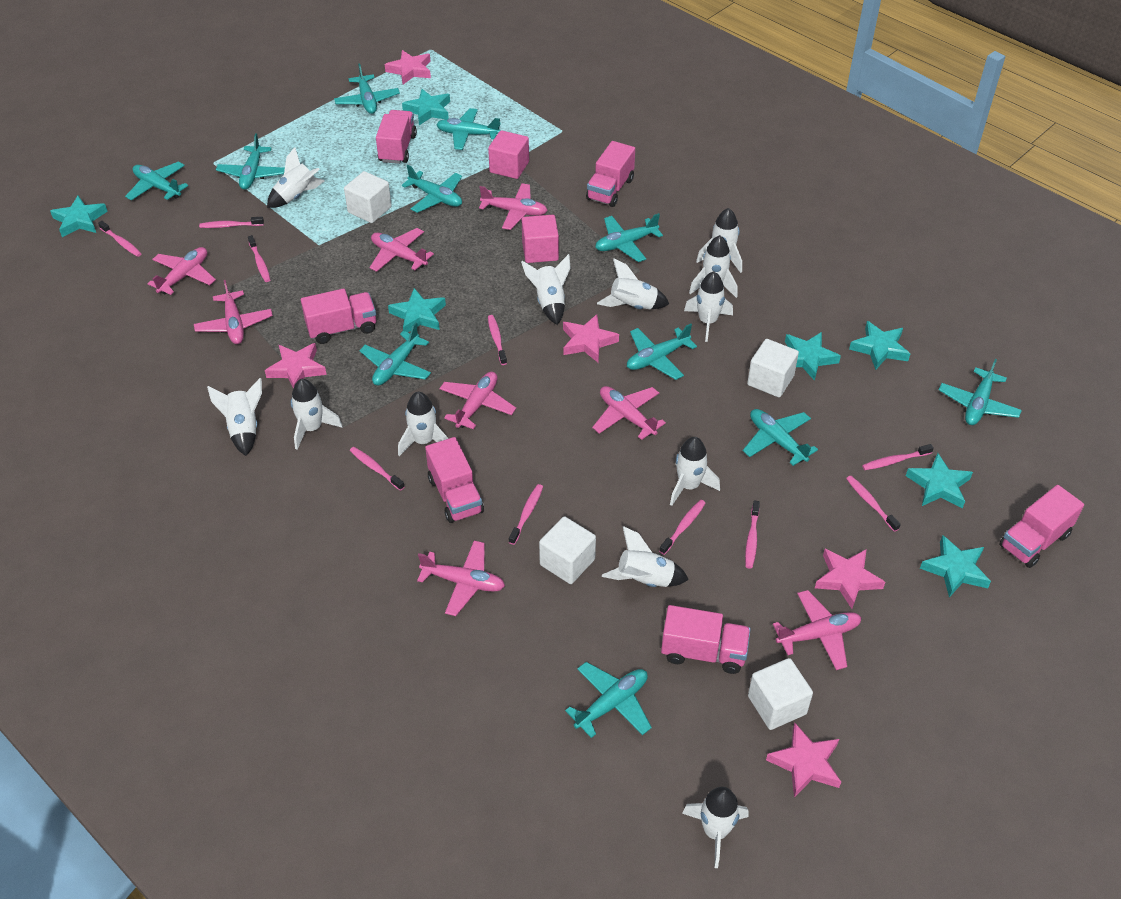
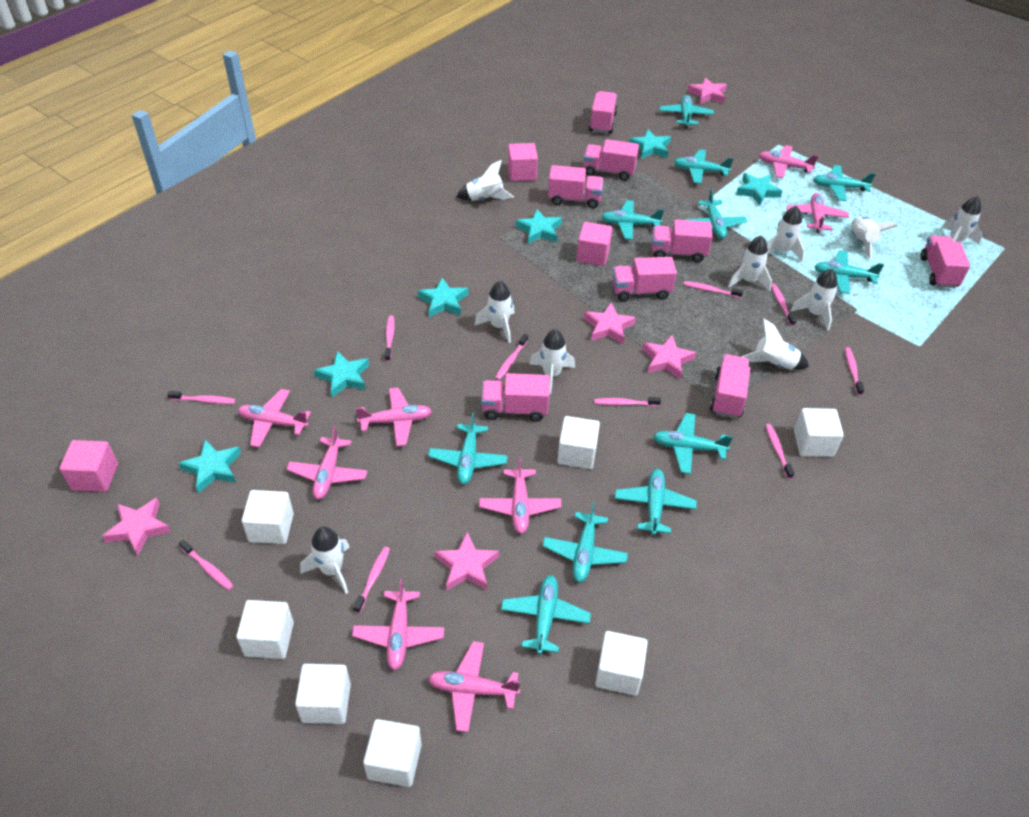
pink cube: 2 -> 3
pink truck: 6 -> 8
turquoise star: 7 -> 6
white cube: 4 -> 7
white rocket: 12 -> 10

